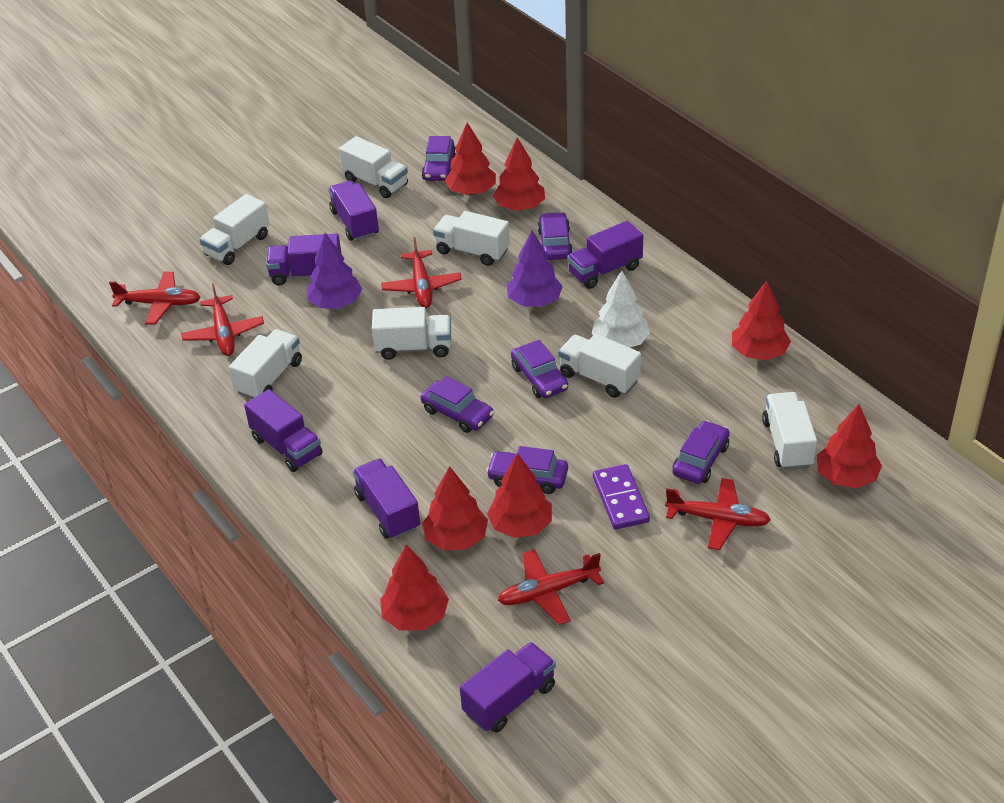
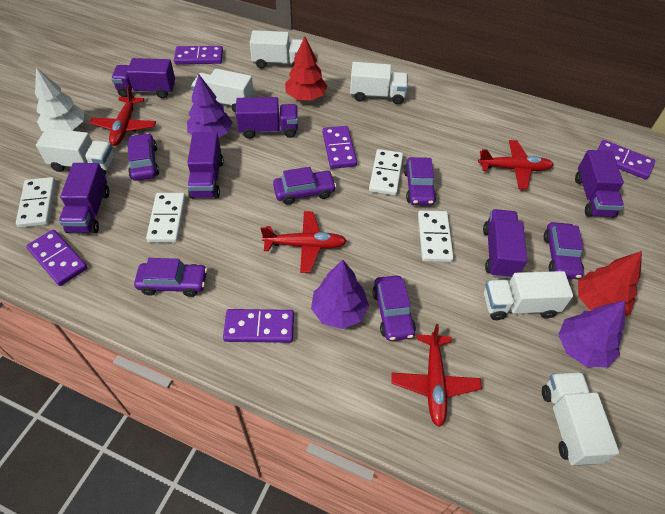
purple domino: 1 -> 5
purple tree: 2 -> 3
red plane: 5 -> 4
red tree: 7 -> 2
white domino: 0 -> 4
white truck: 7 -> 6

